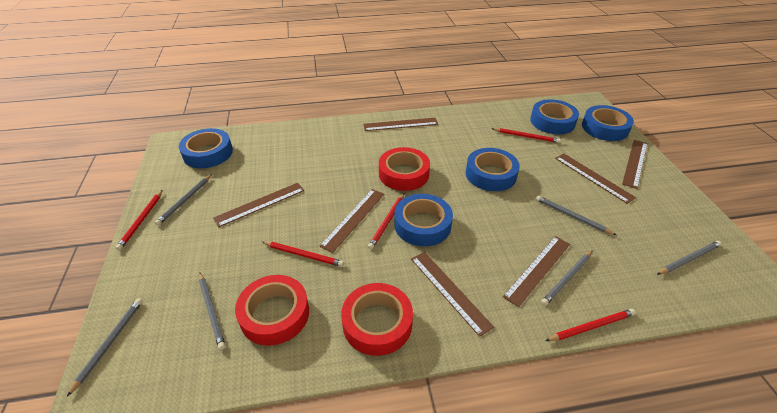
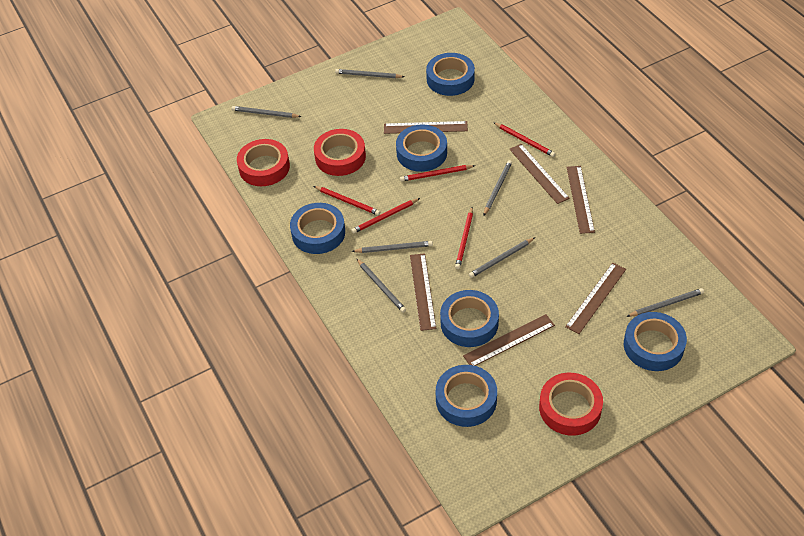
blue tape: 5 -> 6
brown ruler: 7 -> 6
grey pencil: 6 -> 7

